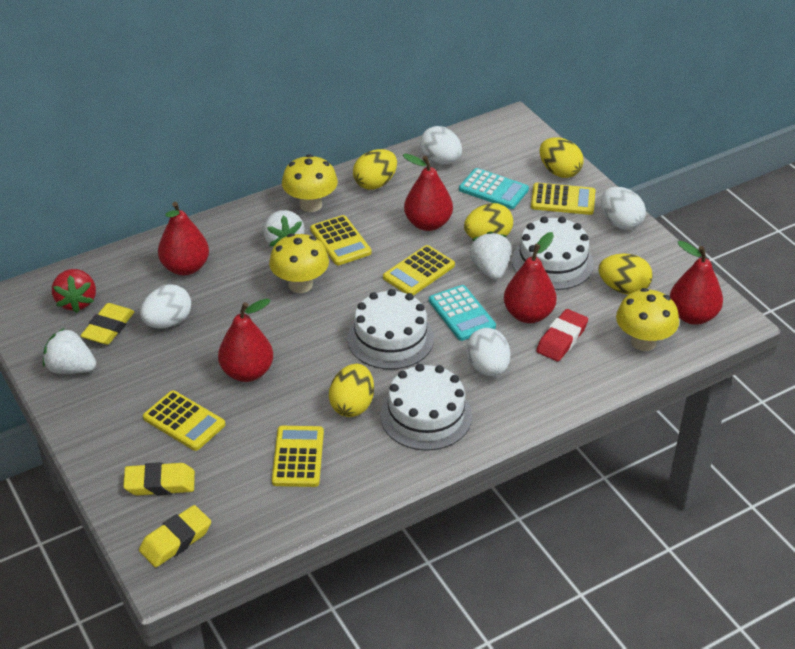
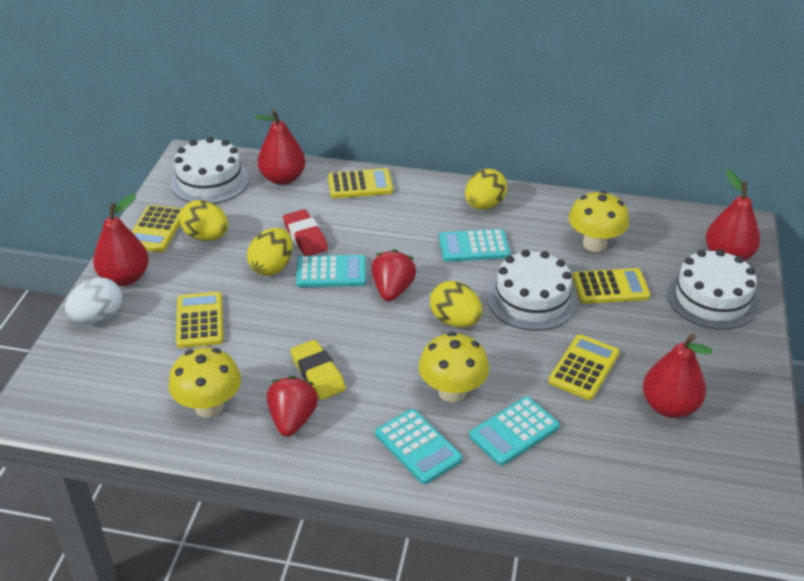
red pear: 5 -> 4
red strawberry: 1 -> 2
turquoise calculator: 2 -> 4
white egg: 4 -> 1
white strawberry: 3 -> 0
yellow egg: 5 -> 4
yellow eraser: 3 -> 1

